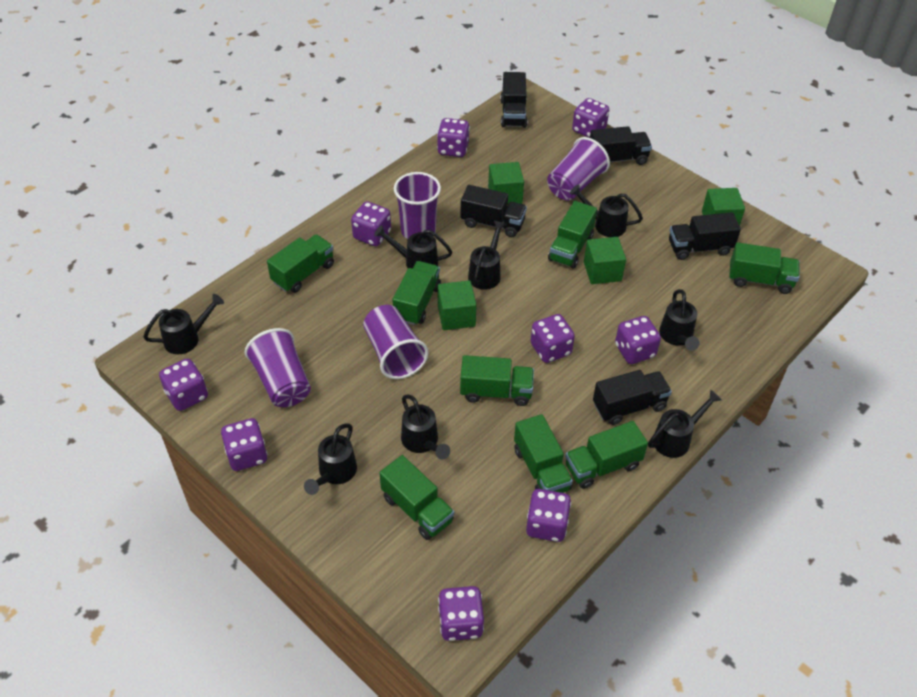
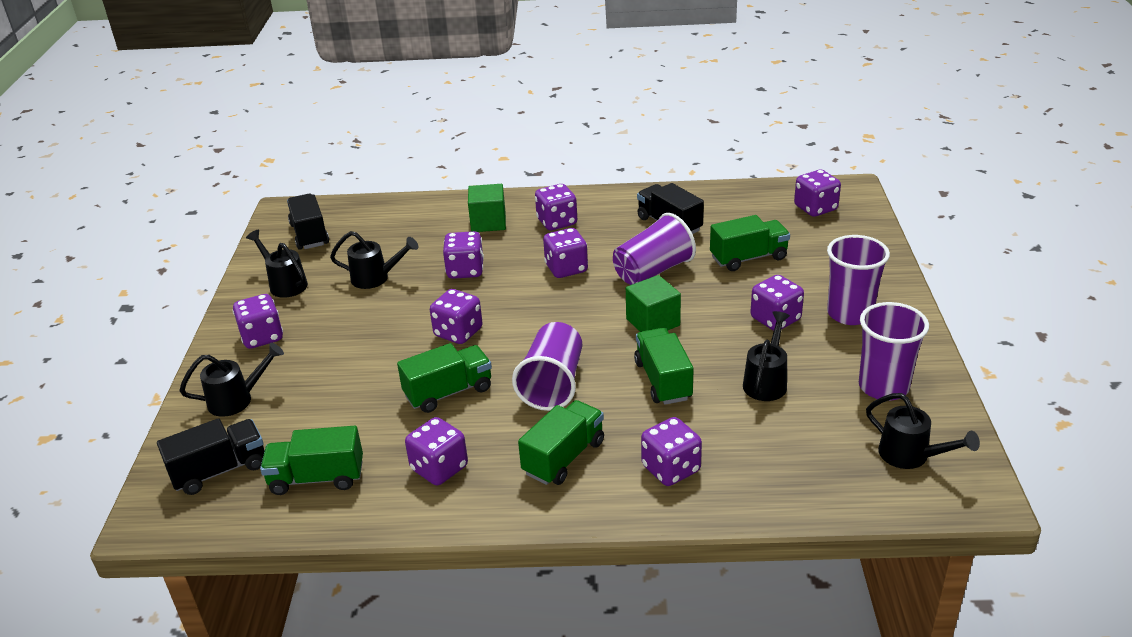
black truck: 5 -> 3
black watering can: 8 -> 5
green cube: 4 -> 2
green truck: 8 -> 5

